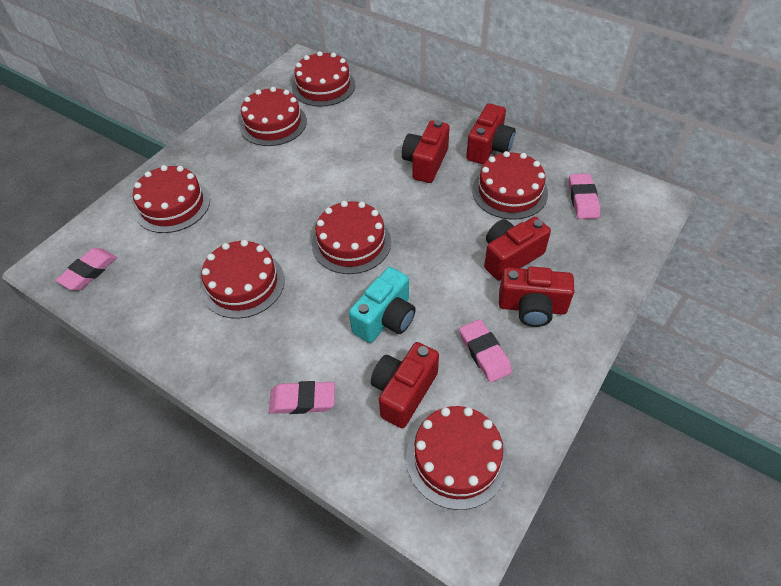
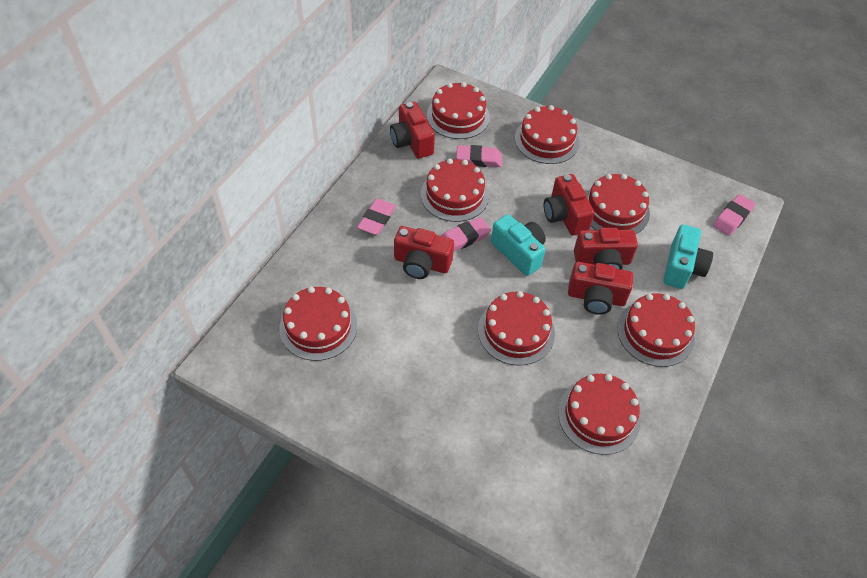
red cake: 7 -> 8
turquoise camera: 1 -> 2

